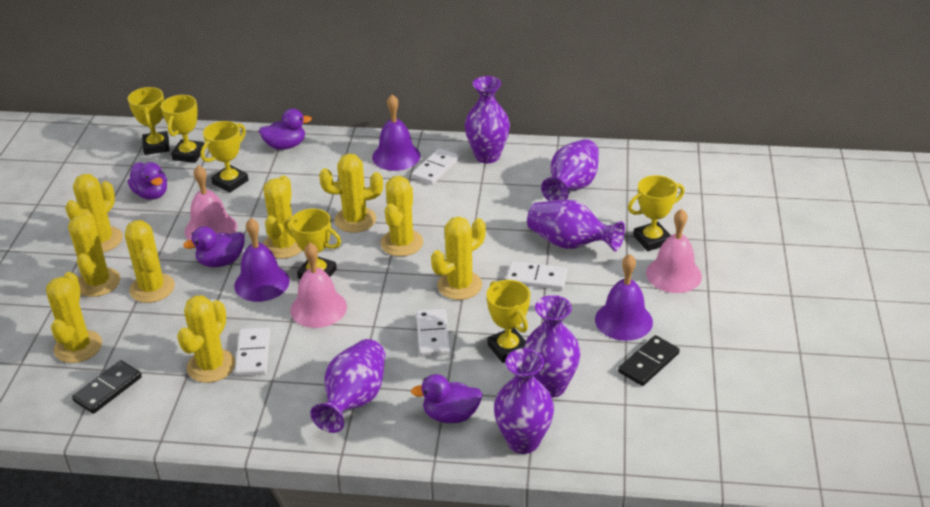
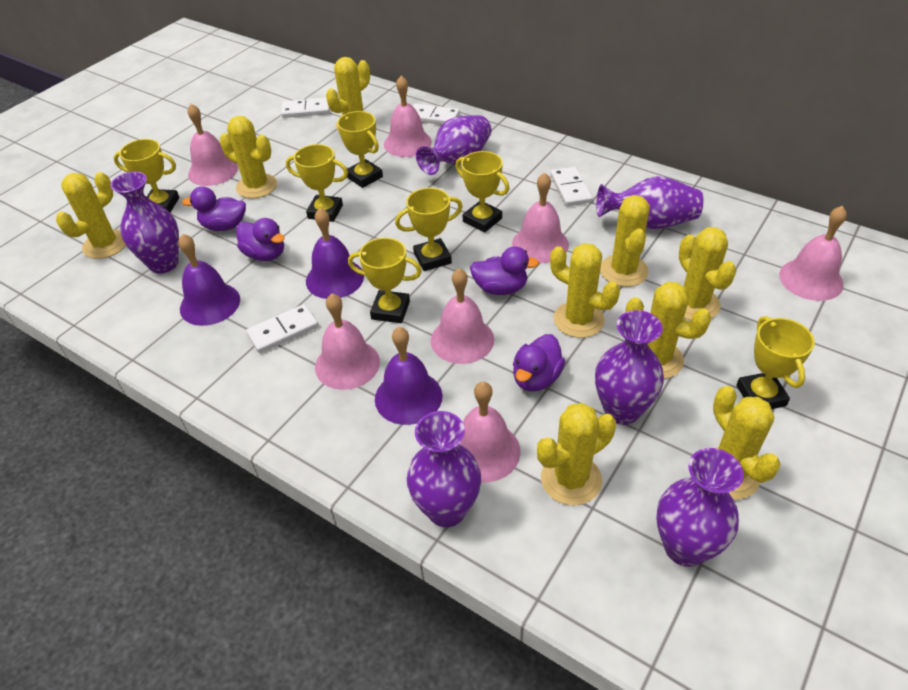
black domino: 2 -> 0
pink bell: 3 -> 7
yellow trophy: 6 -> 7

